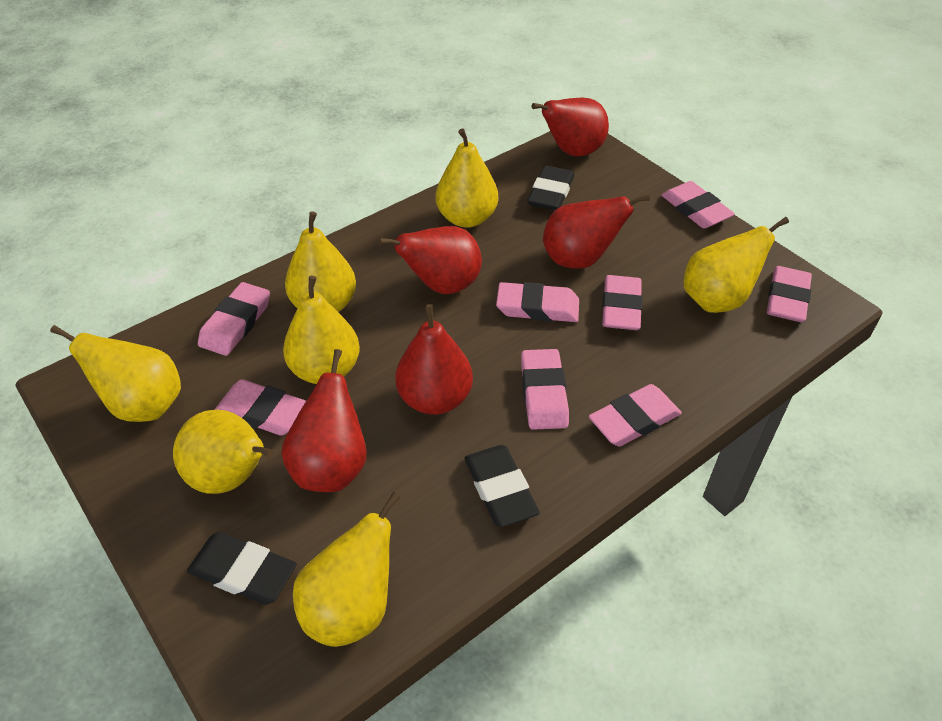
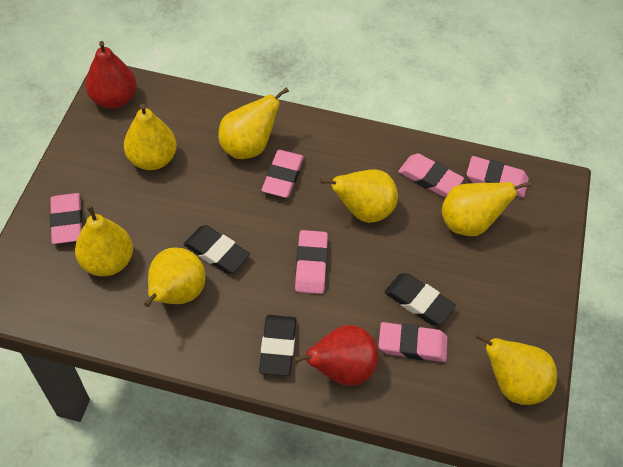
pink eraser: 8 -> 6
red pear: 5 -> 2

